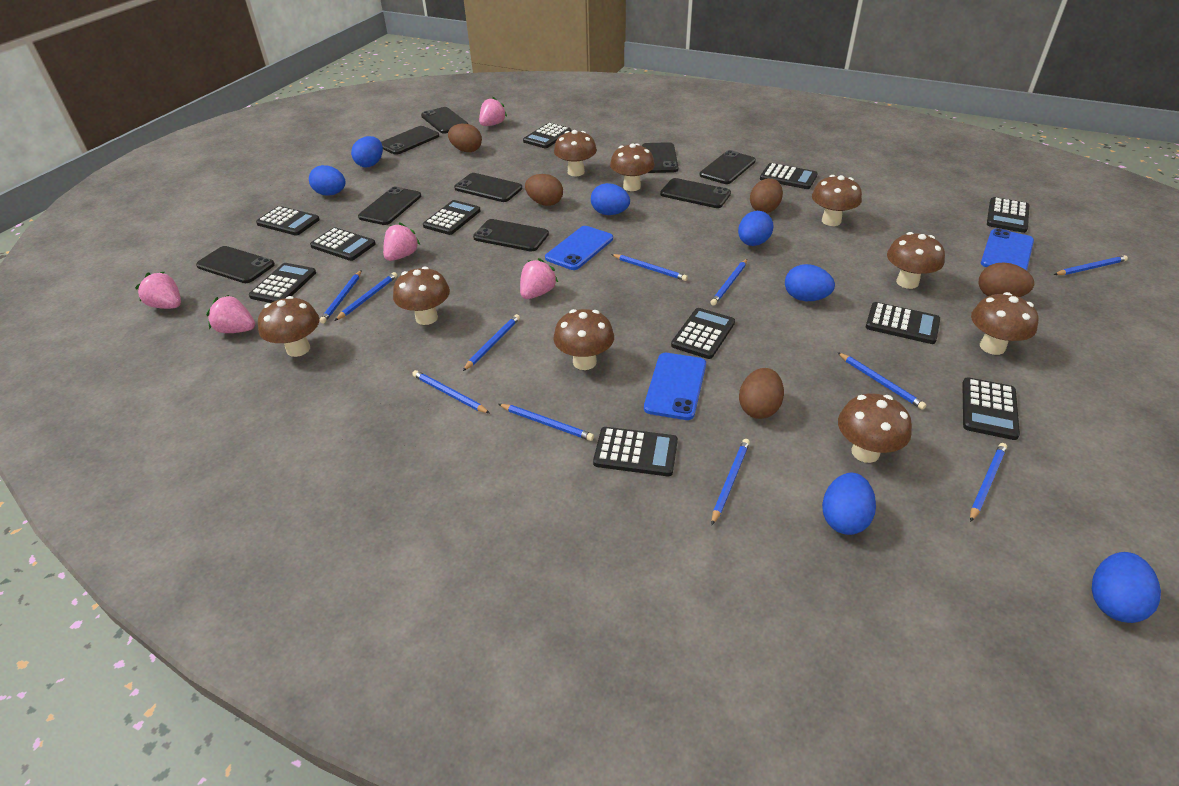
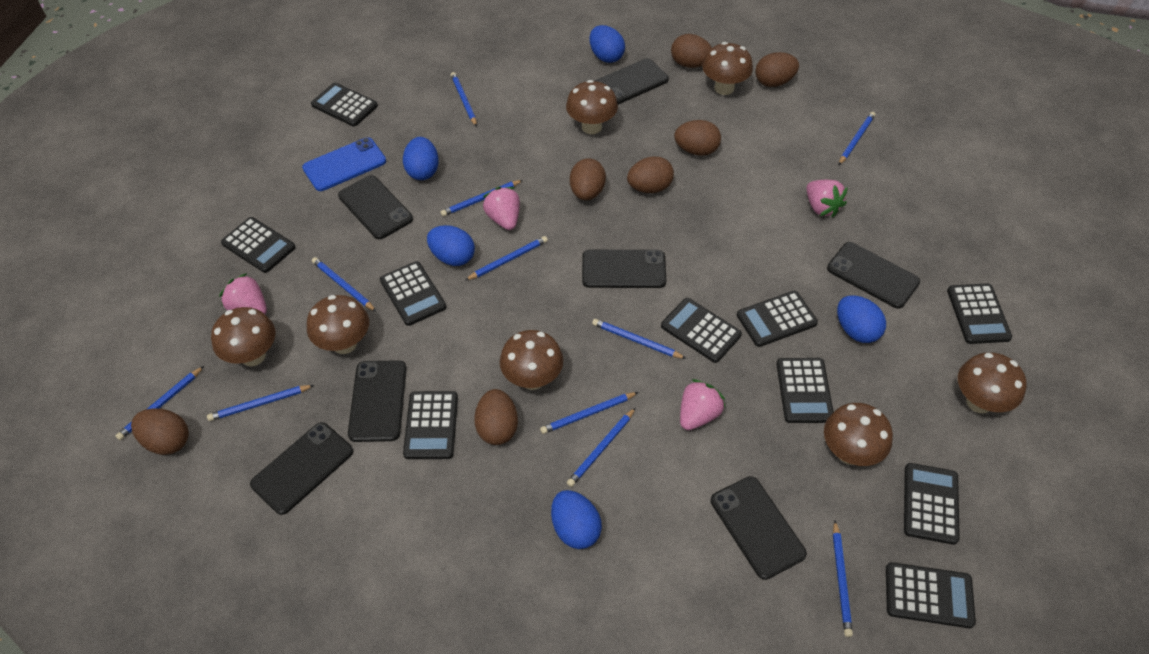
black calculator: 11 -> 10
black phone: 9 -> 7
blue egg: 7 -> 5
blue phone: 3 -> 1
brown egg: 5 -> 7
brown mushroom: 9 -> 7
pink strawberry: 5 -> 4

